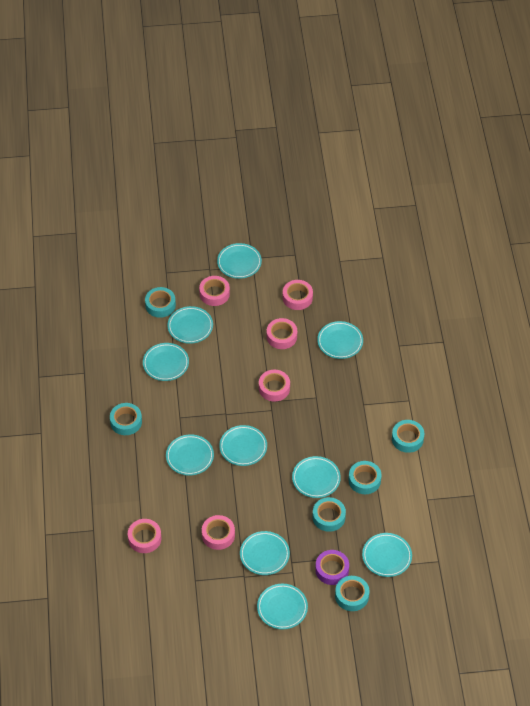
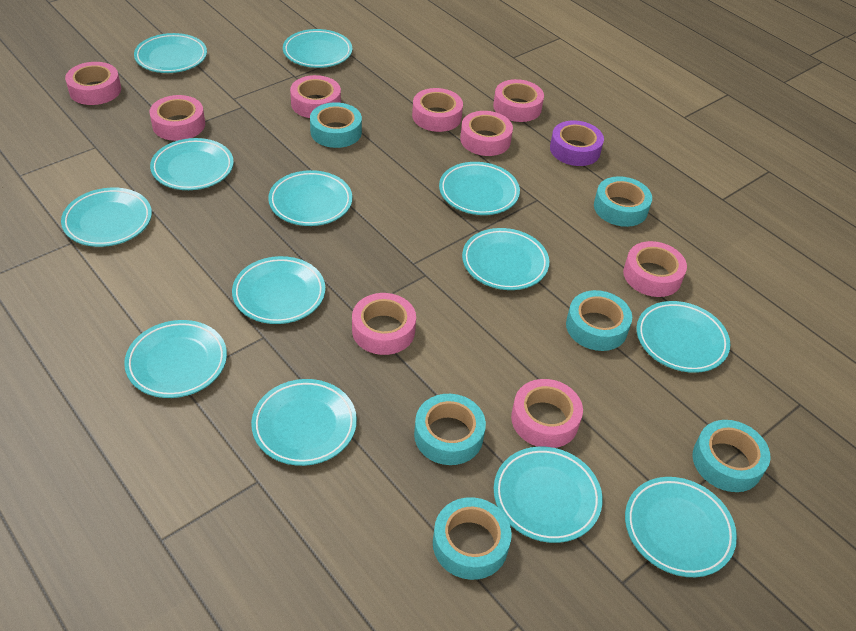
pink tape: 6 -> 9
turquoise plate: 10 -> 13

